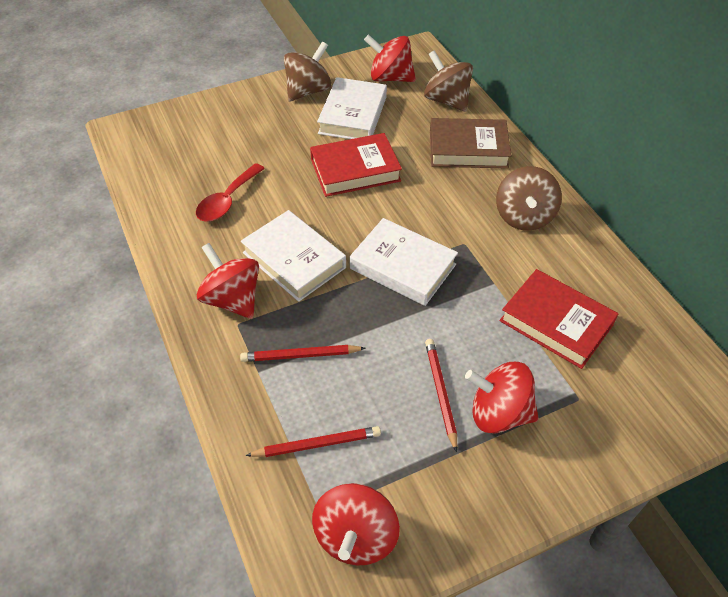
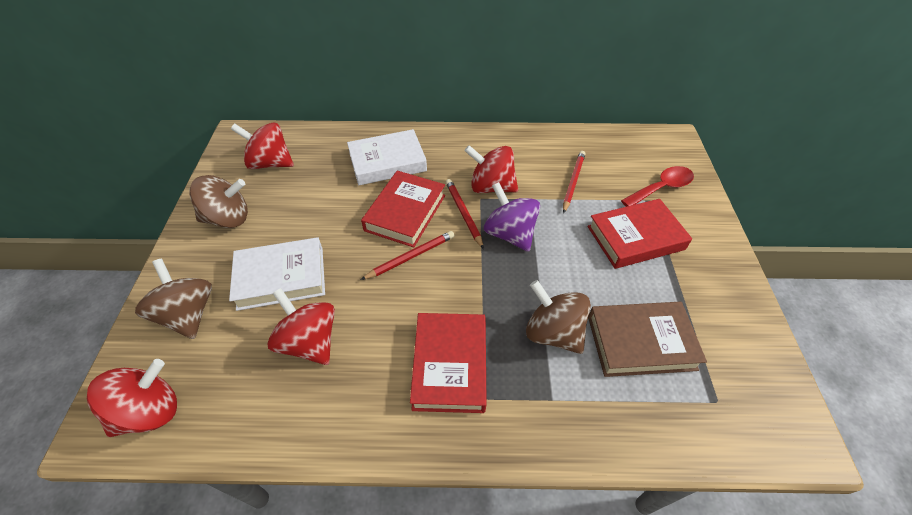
purple spinning top: 0 -> 1
red book: 2 -> 3
white book: 3 -> 2

